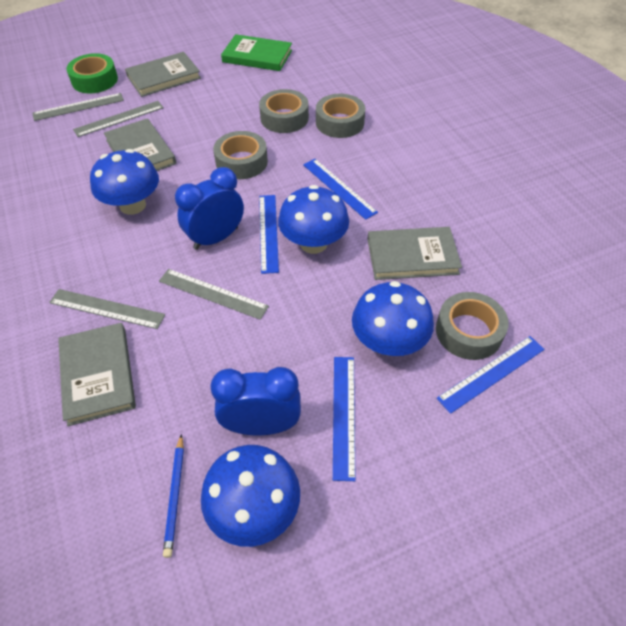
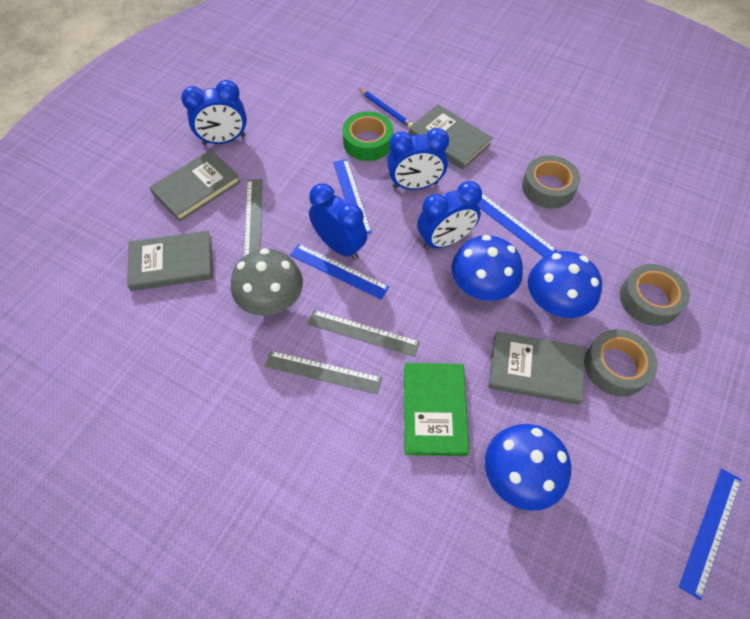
blue clock: 2 -> 4
blue mushroom: 4 -> 3
grey mushroom: 0 -> 1
grey ruler: 4 -> 3
grey tape: 4 -> 3

